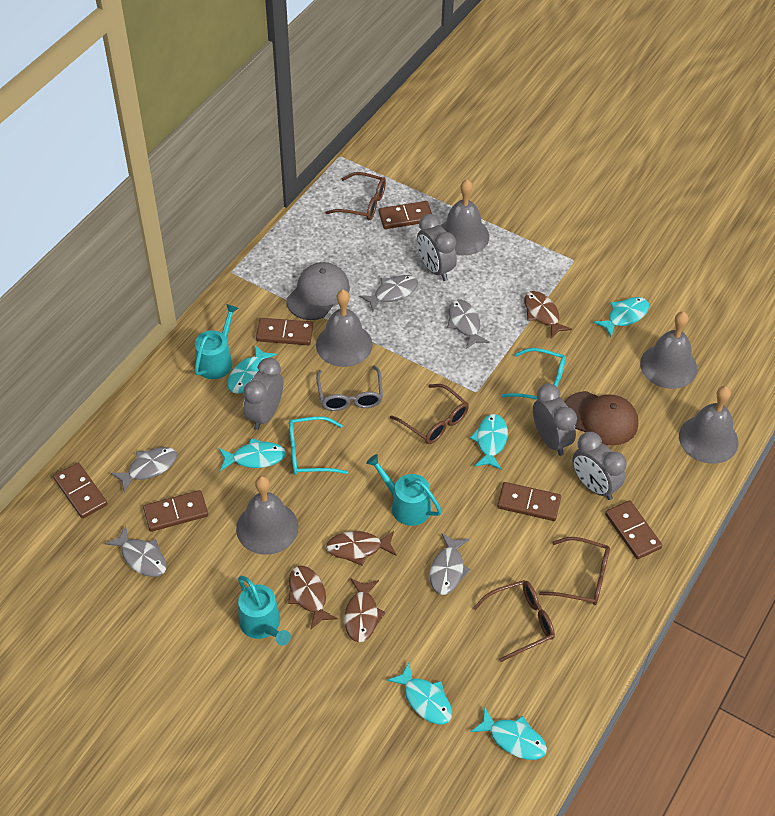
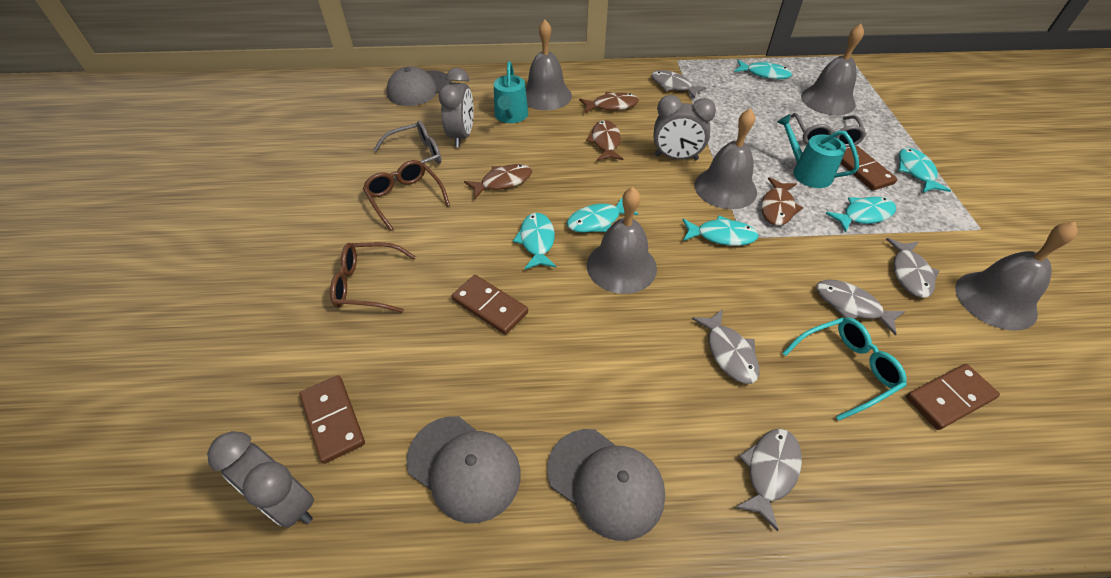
brown cap: 1 -> 0
brown domino: 6 -> 4
brown glasses: 4 -> 2
grey cap: 1 -> 3
grey clock: 4 -> 3
grey glasses: 1 -> 2
turquoise glasses: 2 -> 1
turquoise watering can: 3 -> 2

